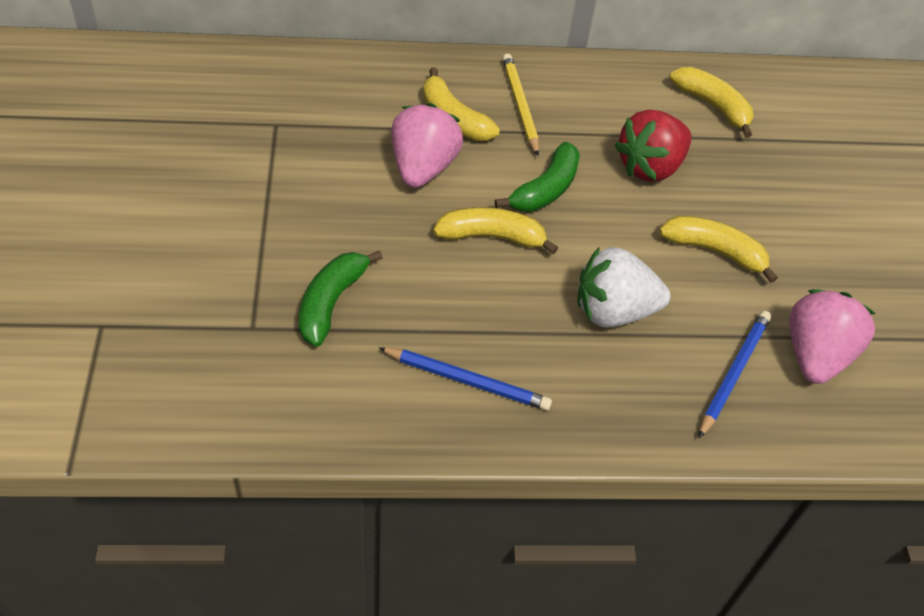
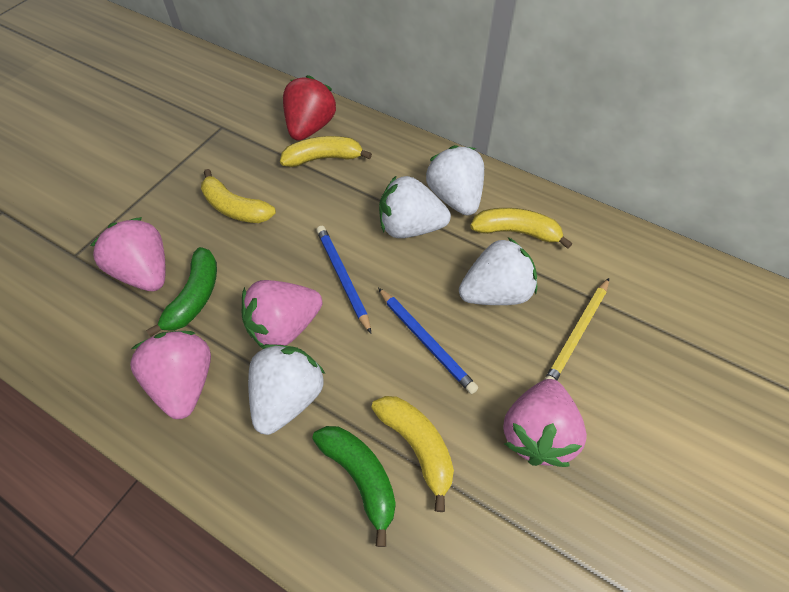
pink strawberry: 2 -> 4
white strawberry: 1 -> 4

